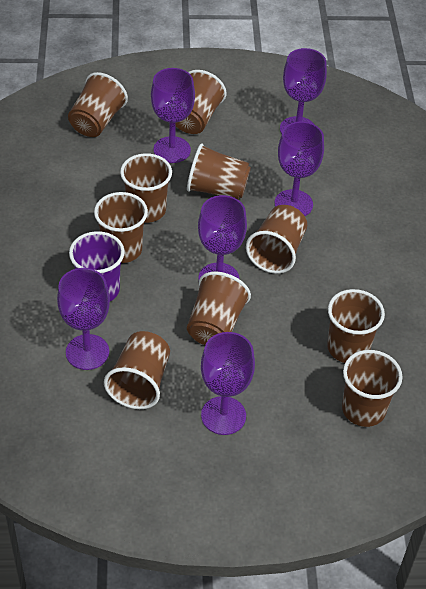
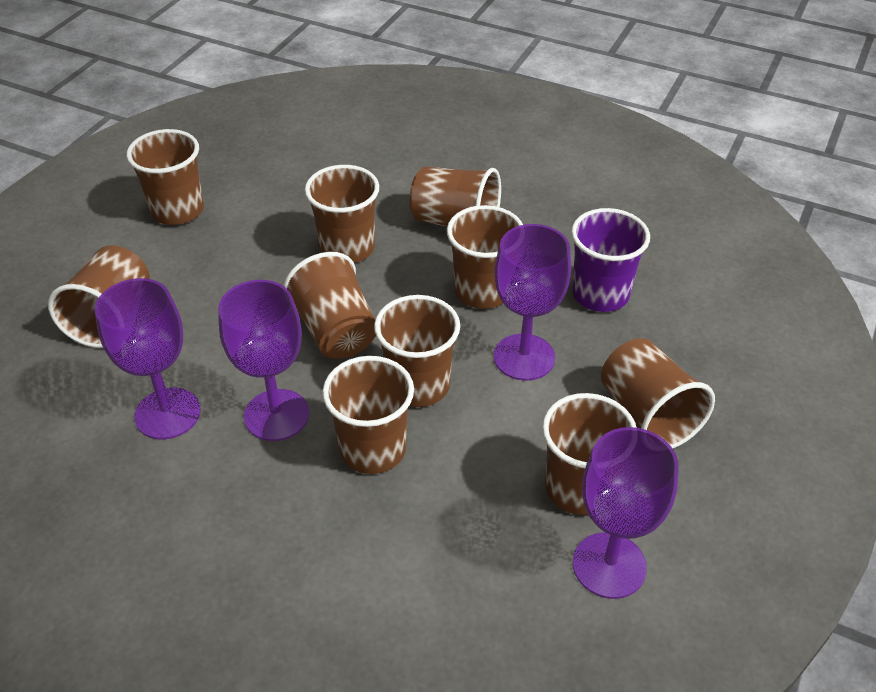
purple goblet: 6 -> 4

